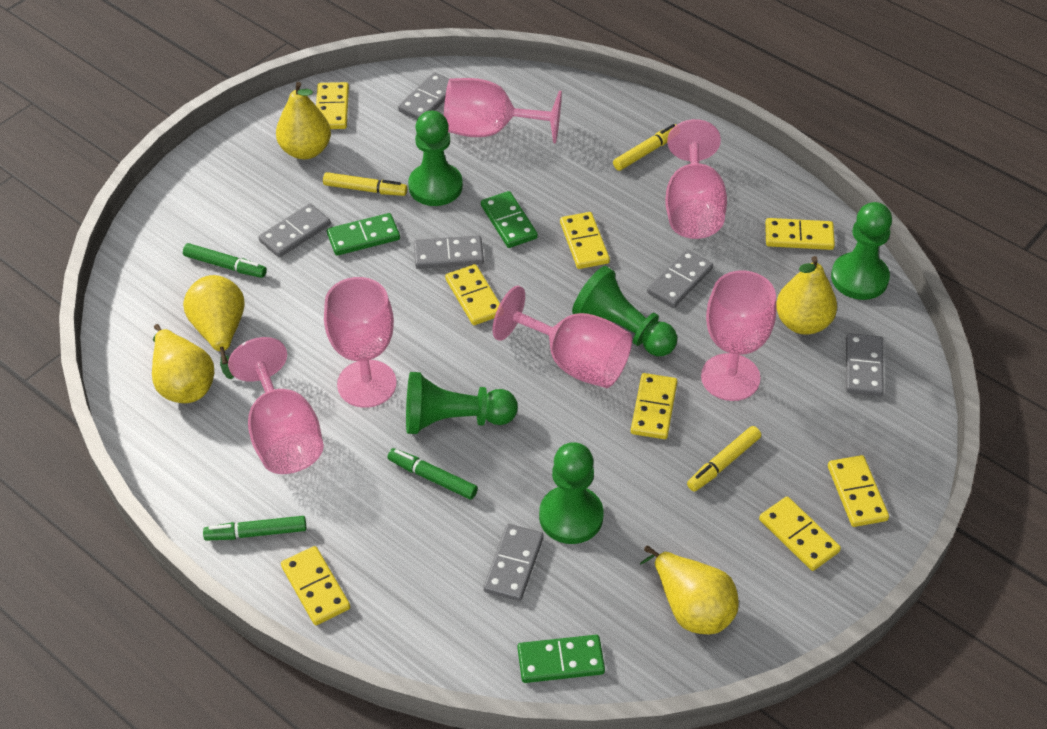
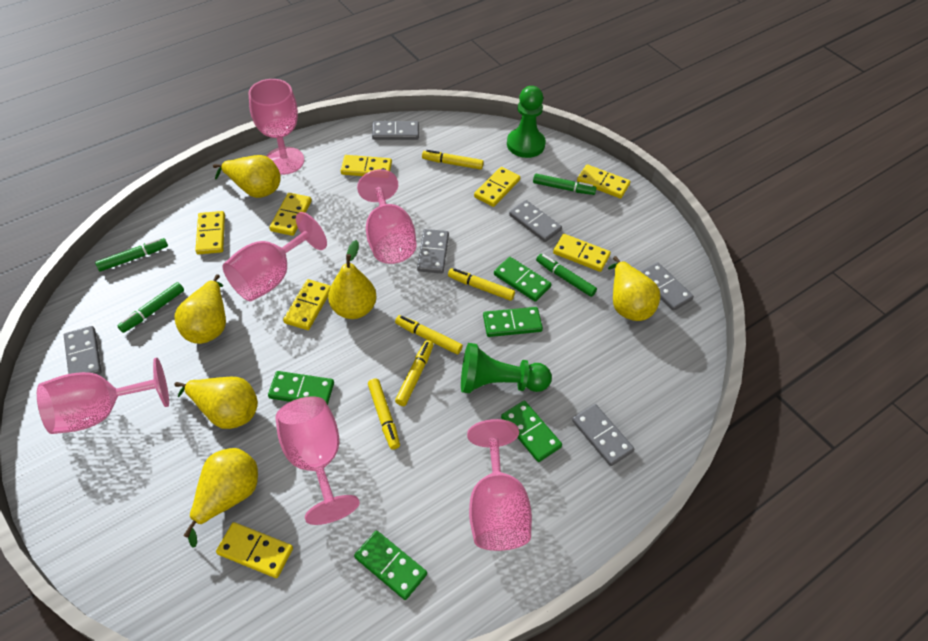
green domino: 3 -> 5
green marker: 3 -> 4
green pawn: 5 -> 2
yellow marker: 3 -> 5
yellow pear: 5 -> 6

